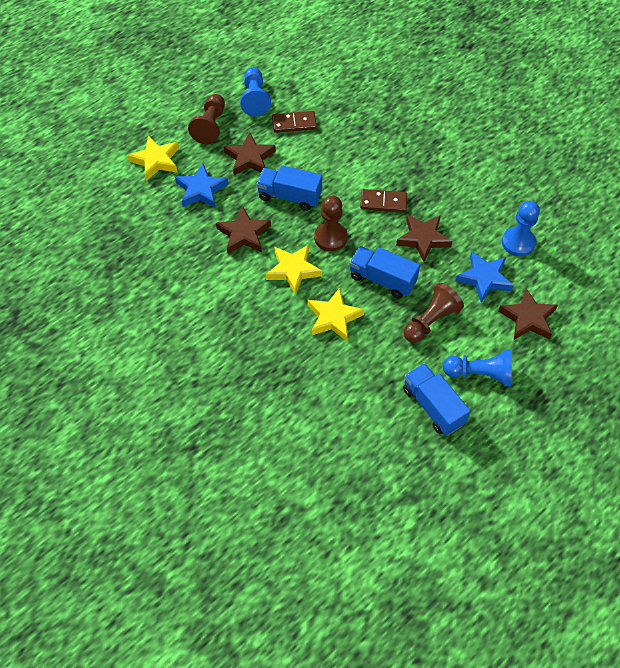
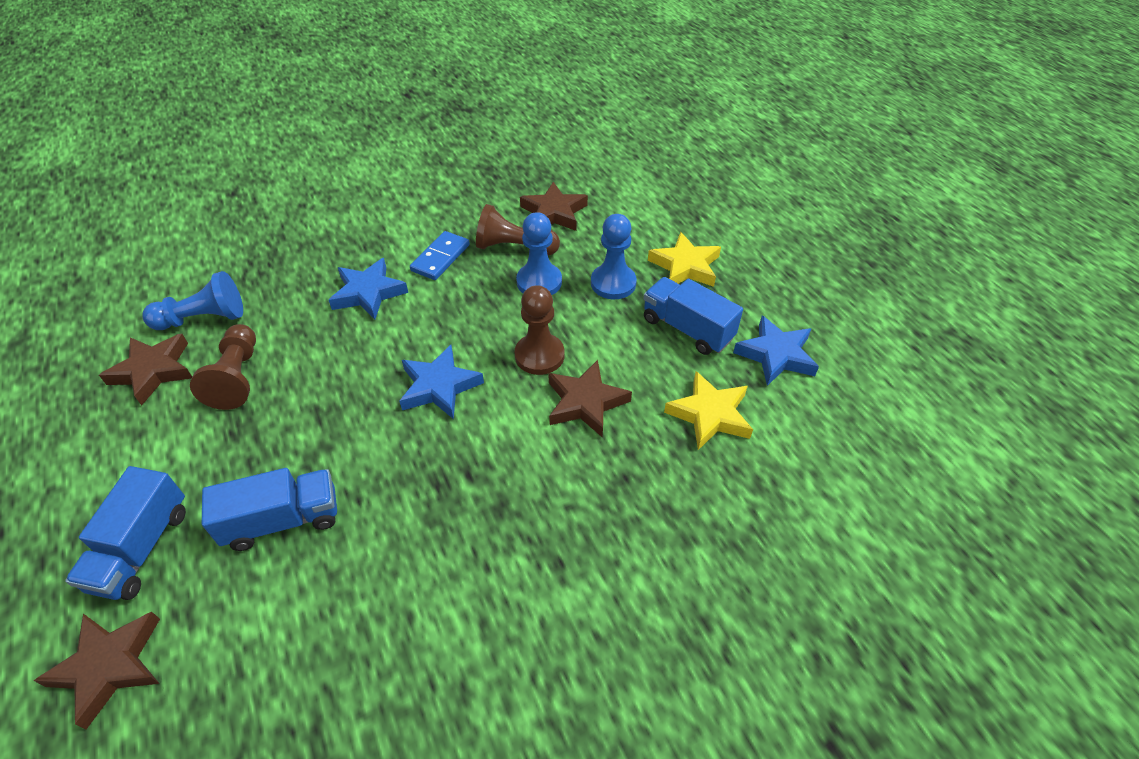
blue domino: 0 -> 1
blue star: 2 -> 3
brown domino: 2 -> 0
yellow star: 3 -> 2

